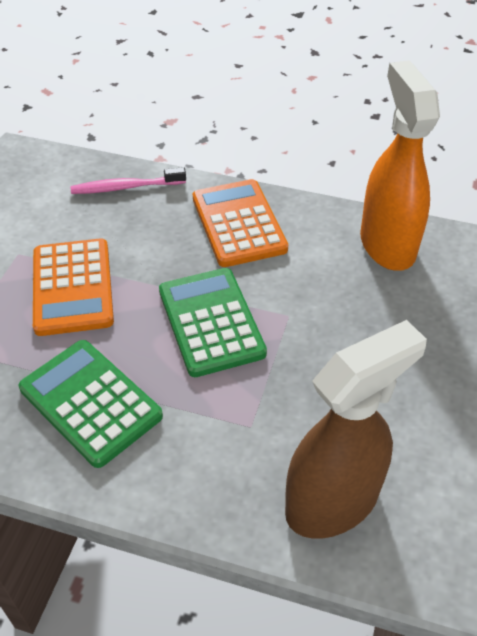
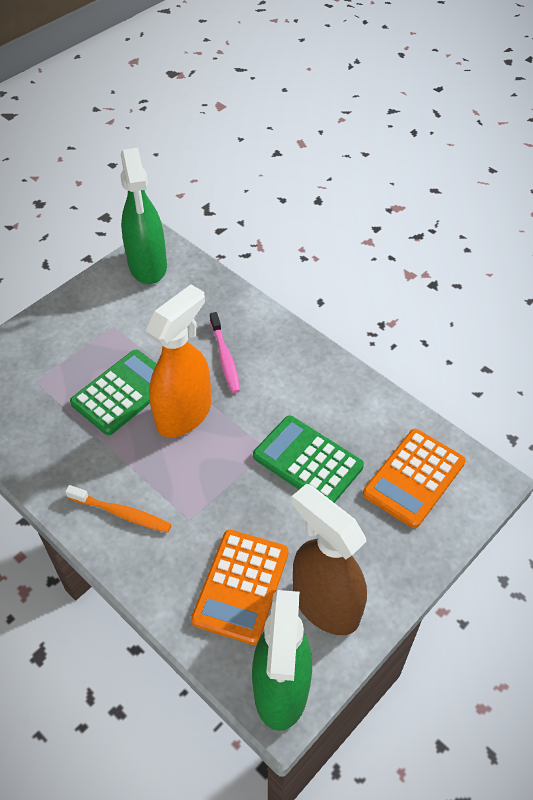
green spray bottle: 0 -> 2
orange toothbrush: 0 -> 1

